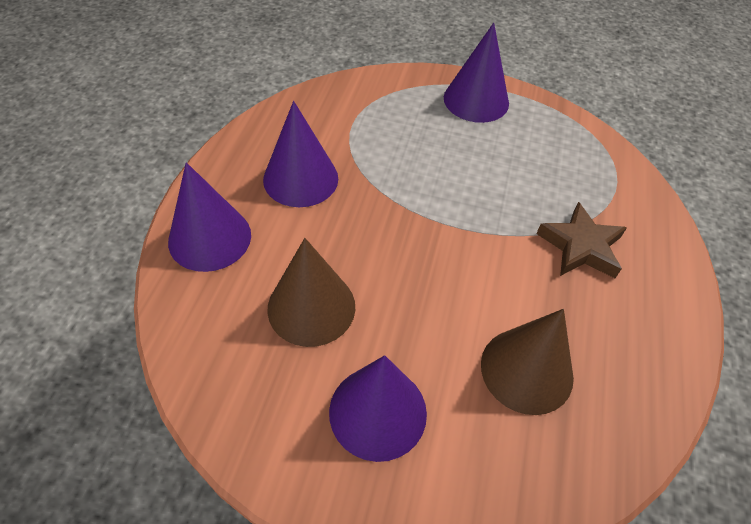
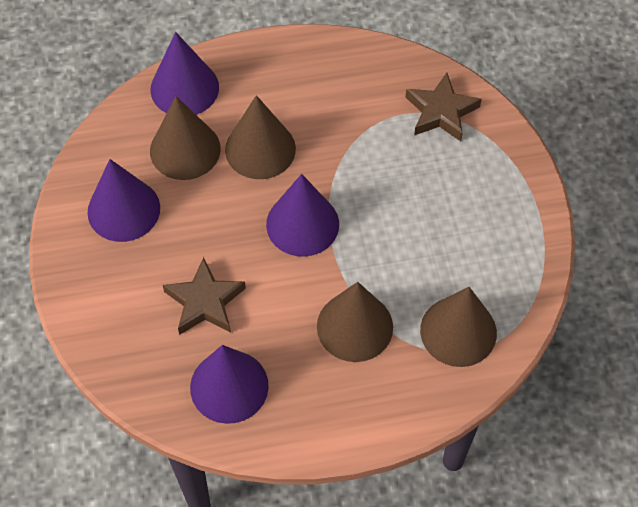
brown cone: 2 -> 4
brown star: 1 -> 2

